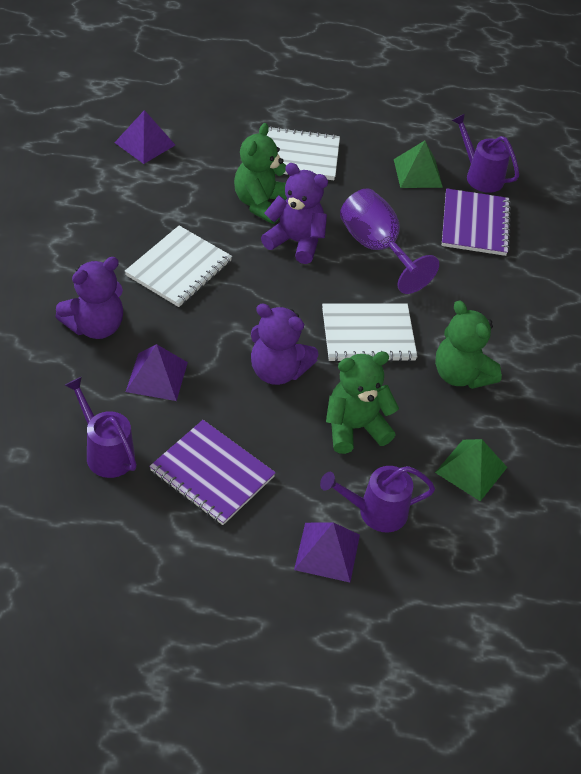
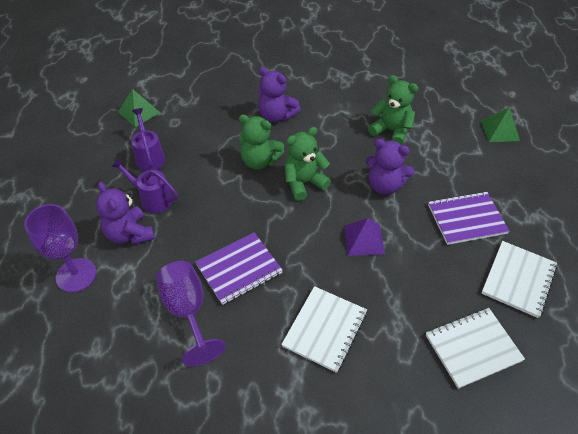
purple goblet: 1 -> 2
purple pyramid: 3 -> 1
purple watering can: 3 -> 2

